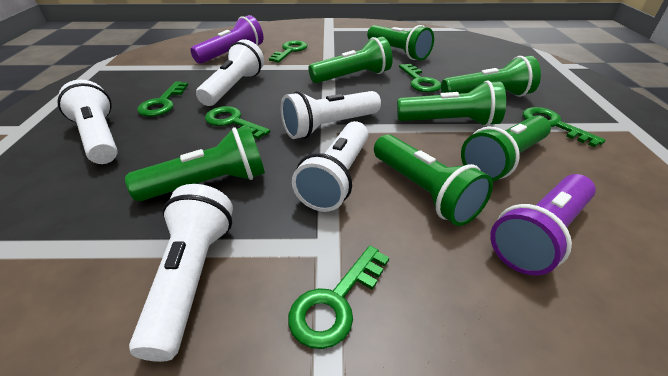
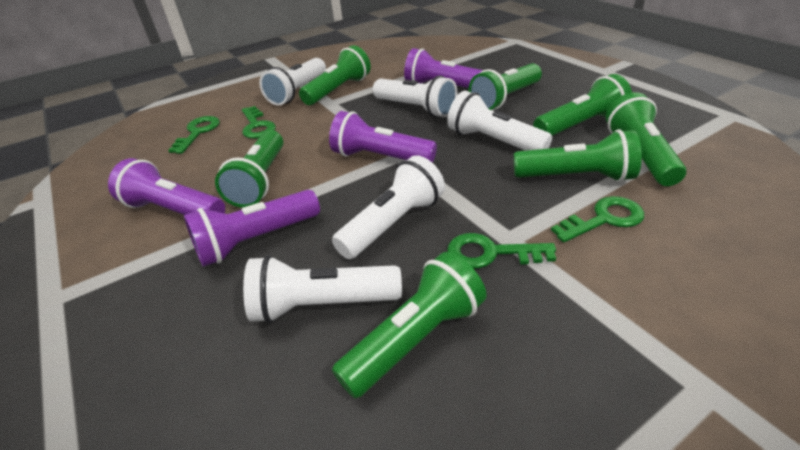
green key: 6 -> 4
purple flashlight: 2 -> 4

